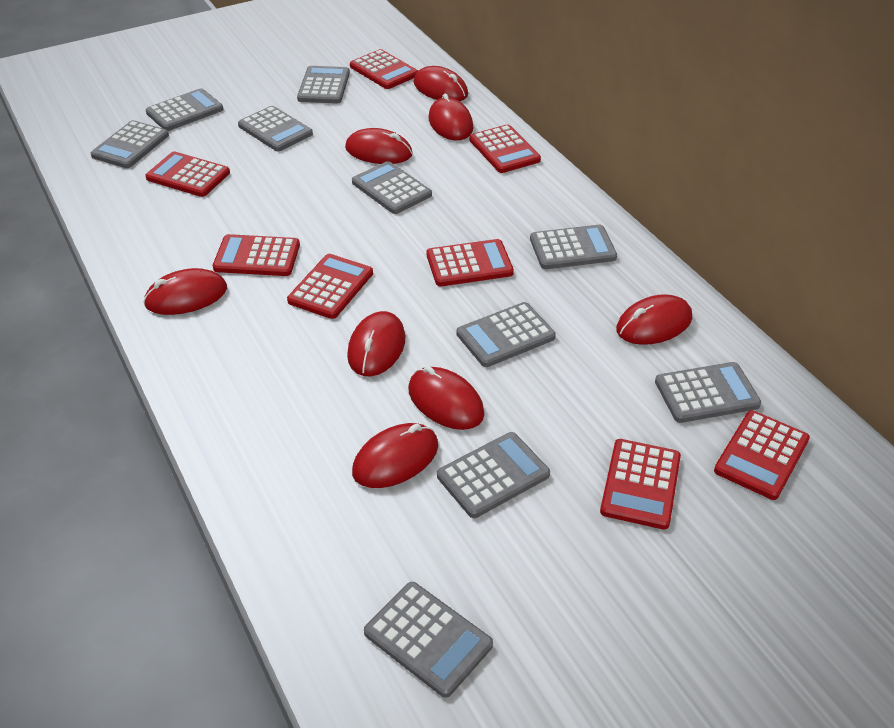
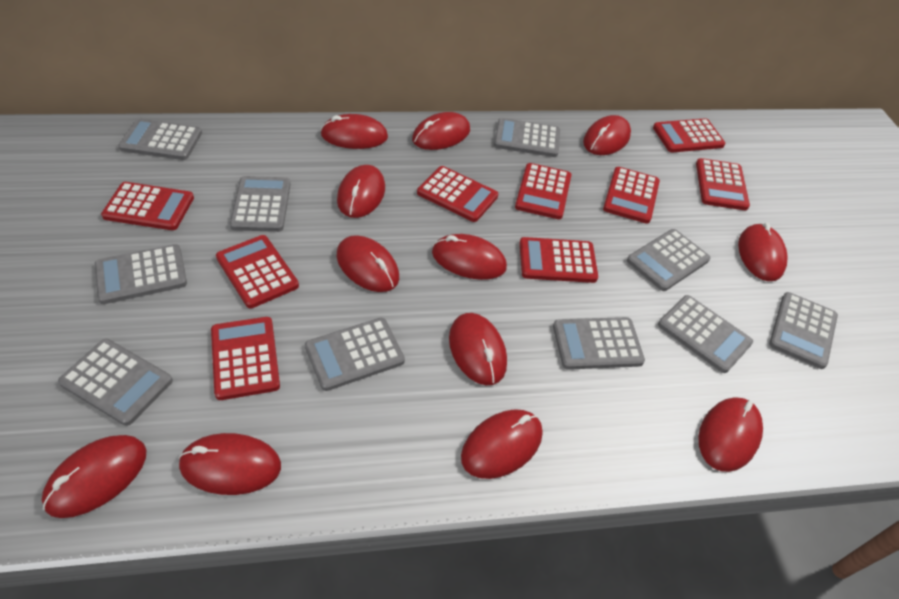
red calculator: 8 -> 9
red mouse: 8 -> 12

